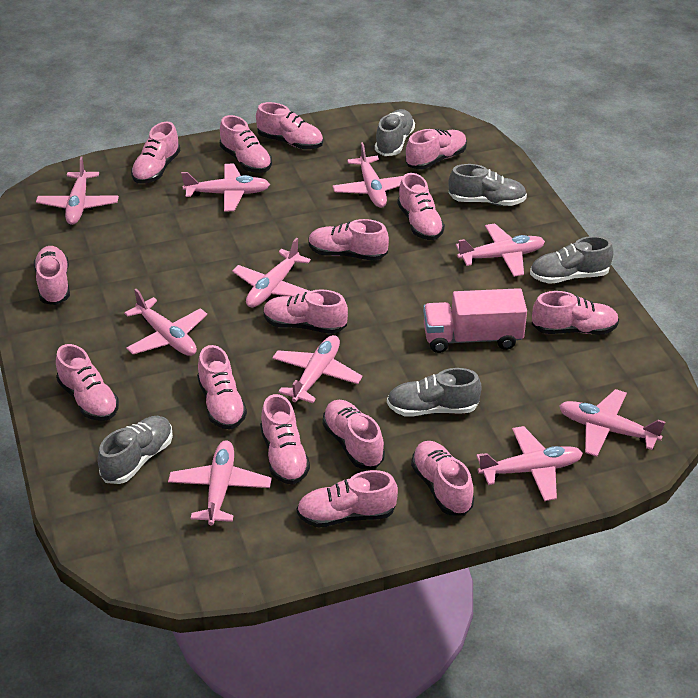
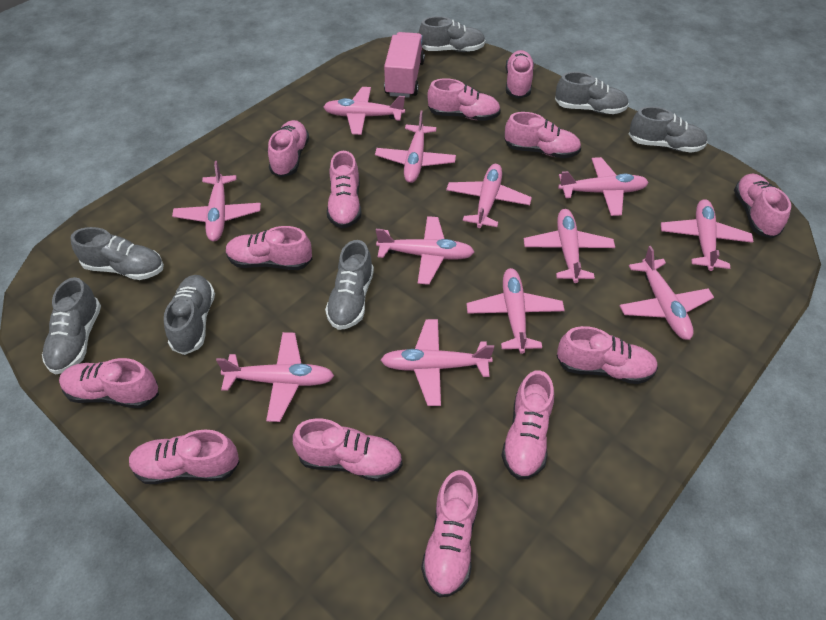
grey shoe: 5 -> 7
pink plane: 10 -> 12
pink shoe: 15 -> 13

